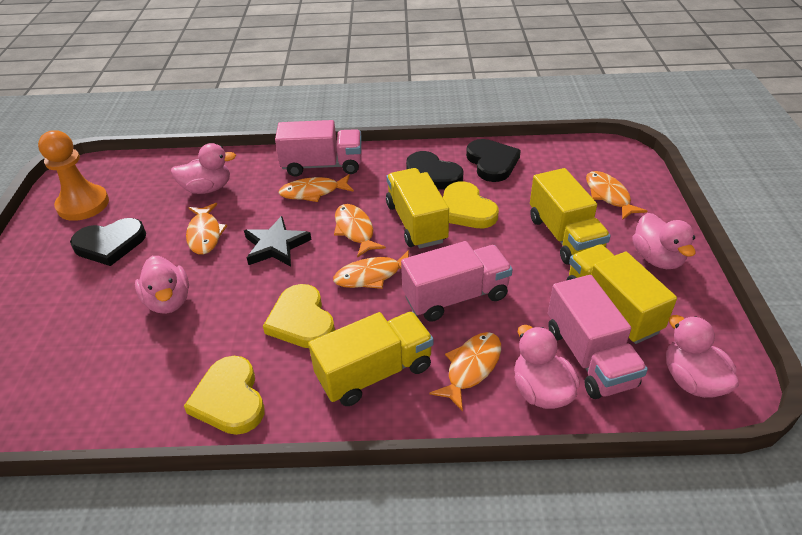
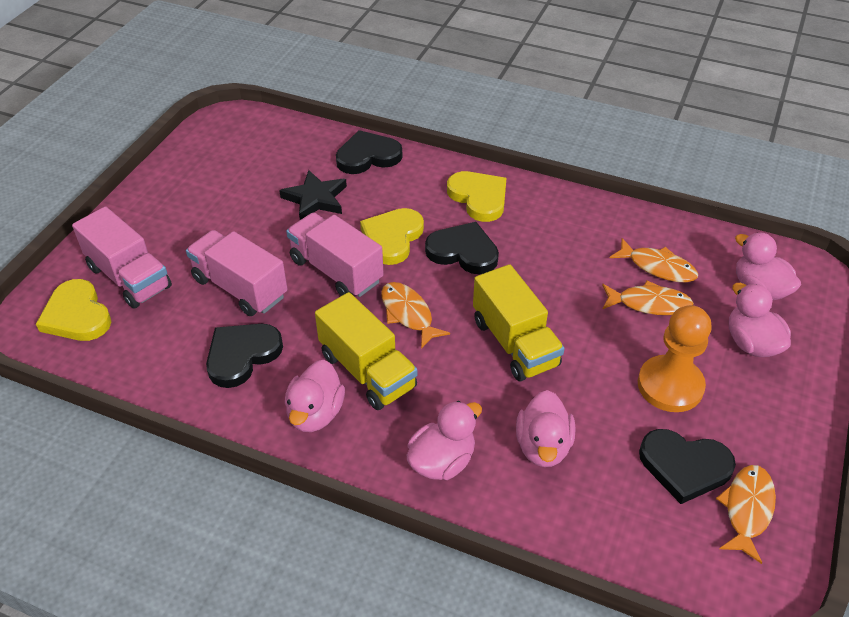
black heart: 3 -> 4
orange fish: 6 -> 4
yellow truck: 4 -> 2

